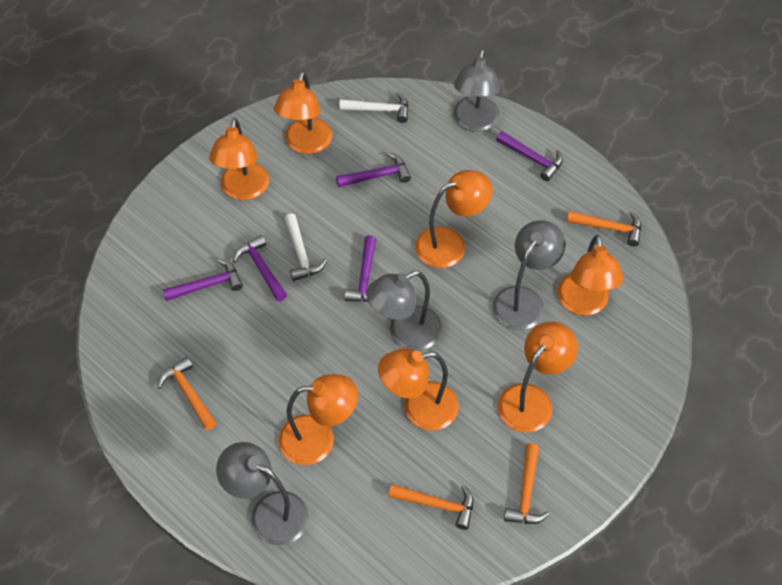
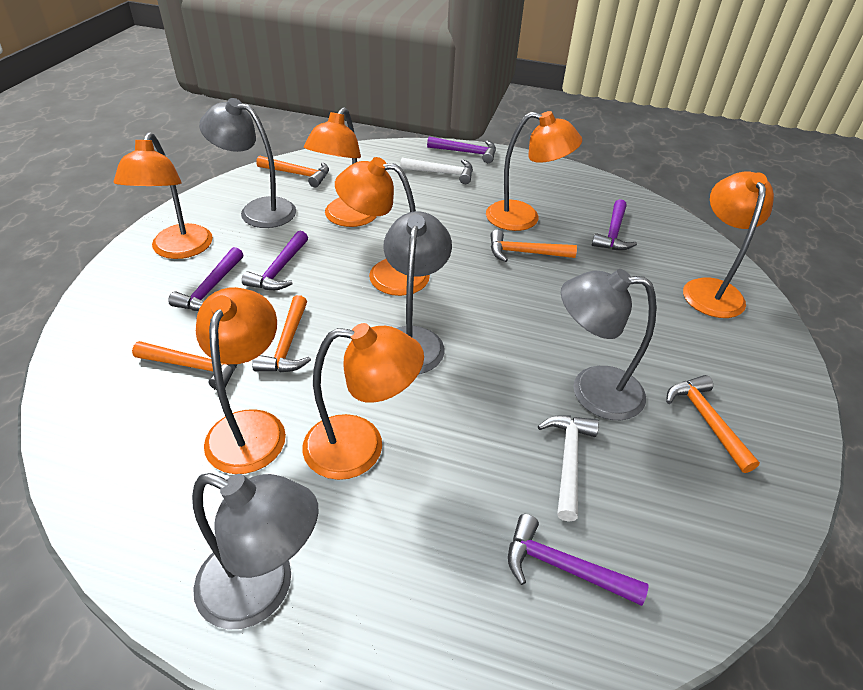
orange hammer: 4 -> 5

